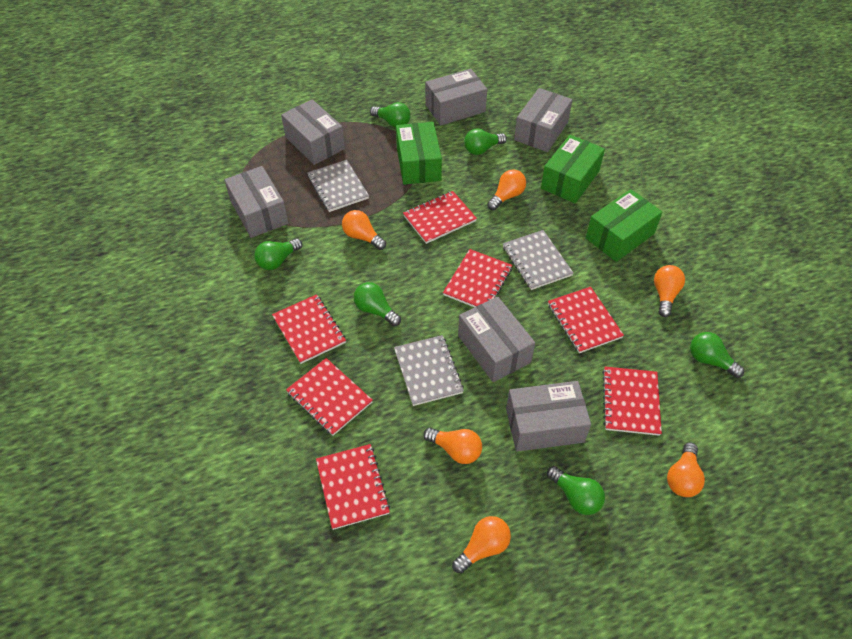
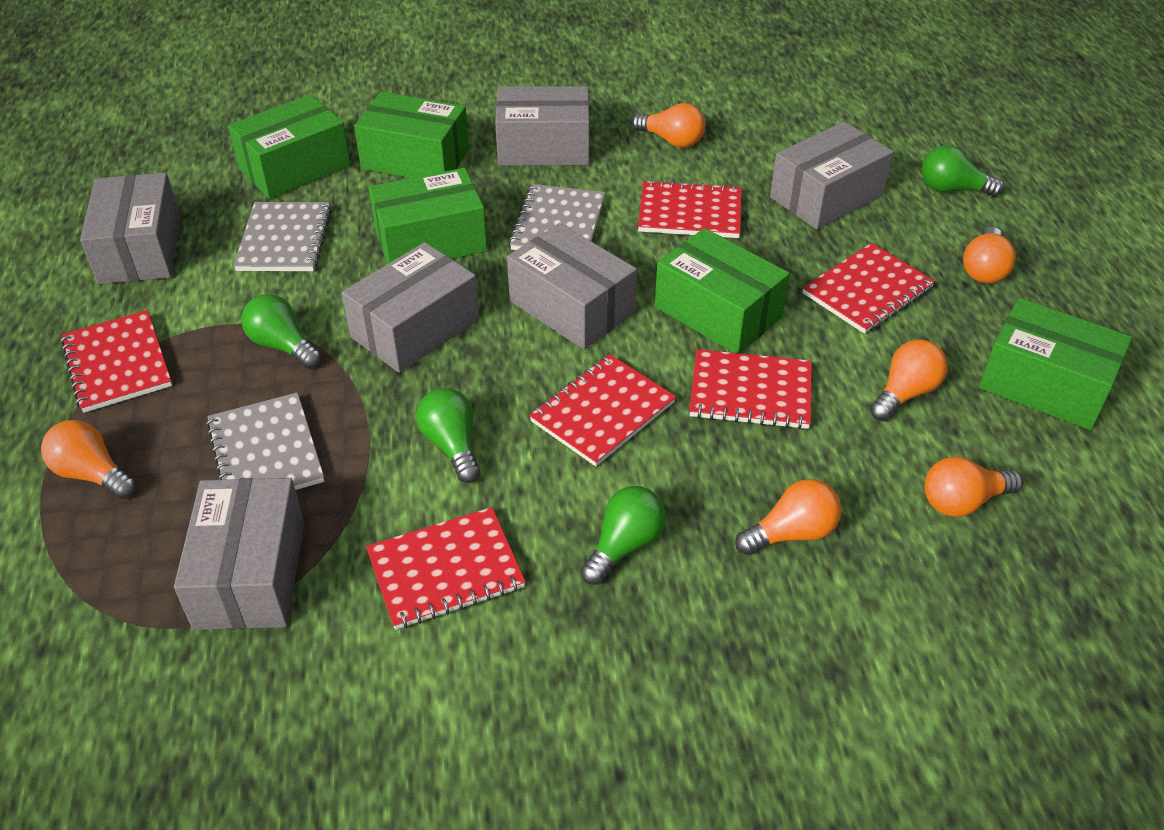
green box: 3 -> 5
green light bulb: 6 -> 4
red notebook: 7 -> 6

